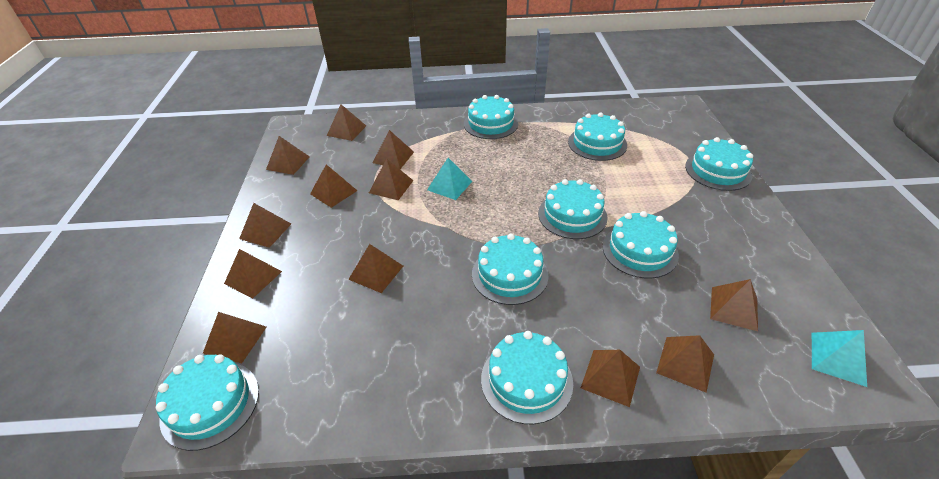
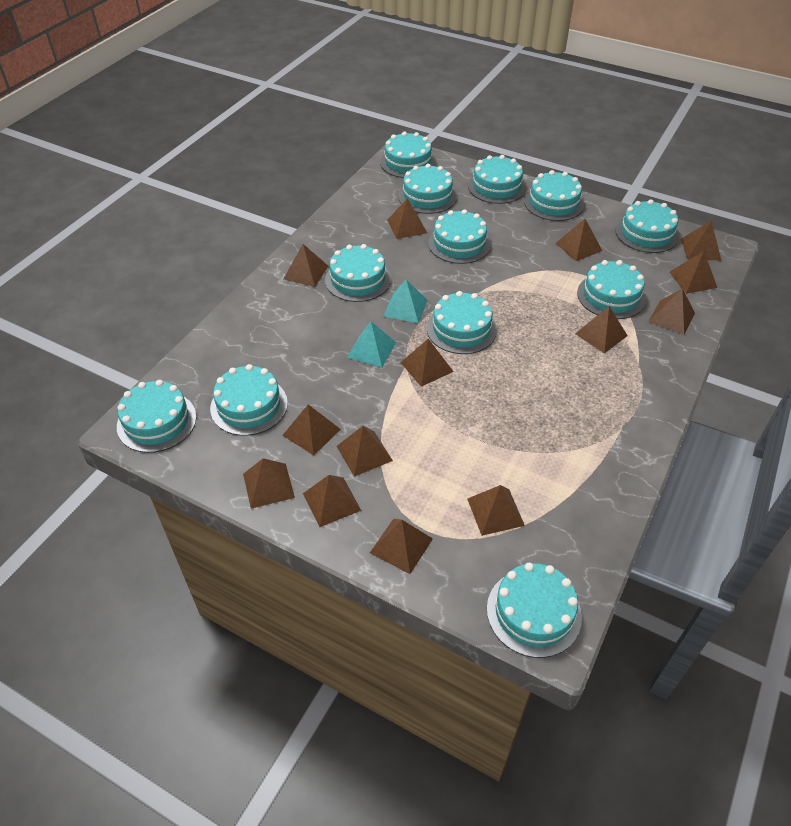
brown pyramid: 12 -> 14
turquoise cake: 8 -> 12

